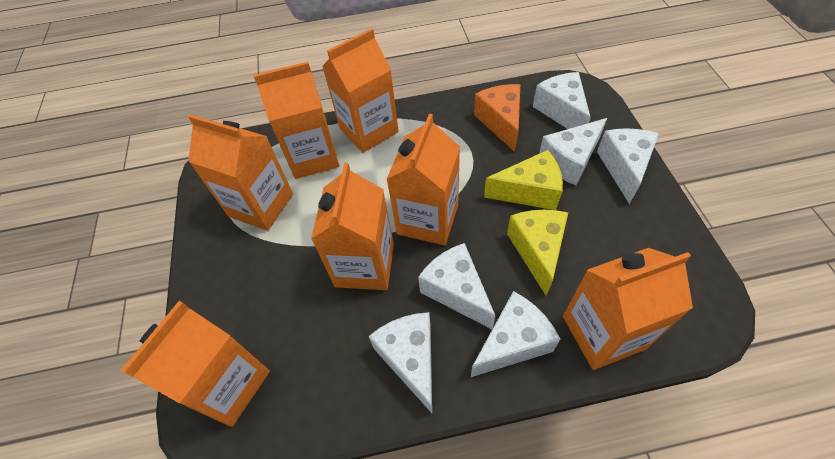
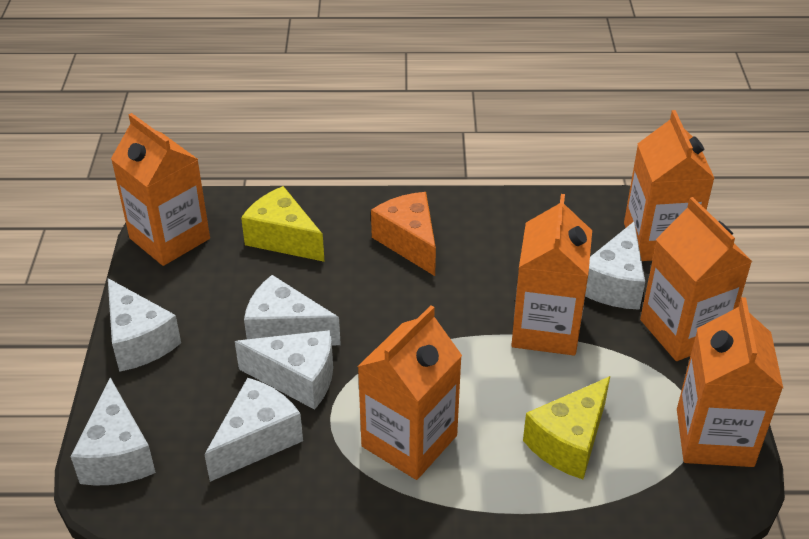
orange carton: 7 -> 6

